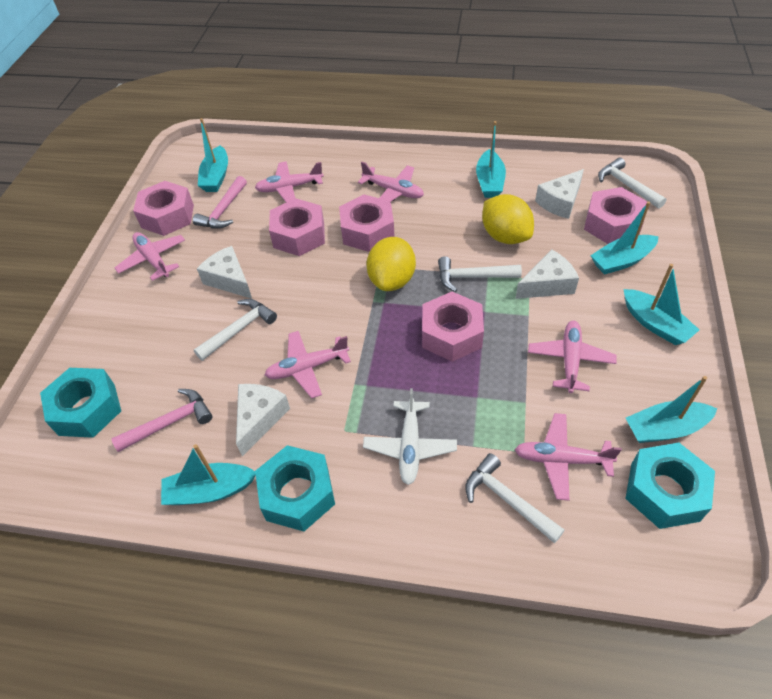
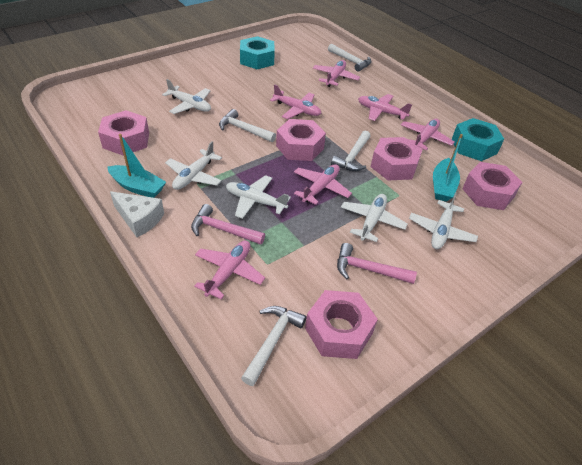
turquoise boat: 6 -> 2
turquoise nut: 3 -> 2
white cheese: 4 -> 1
white plane: 1 -> 5
yellow lemon: 2 -> 0

